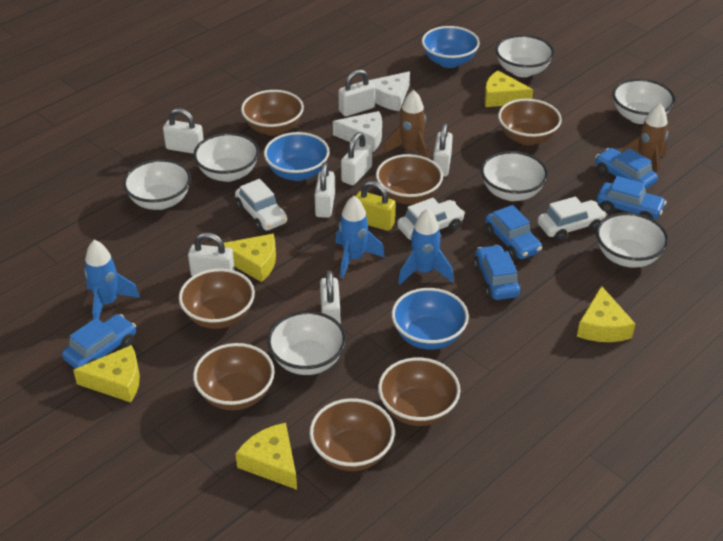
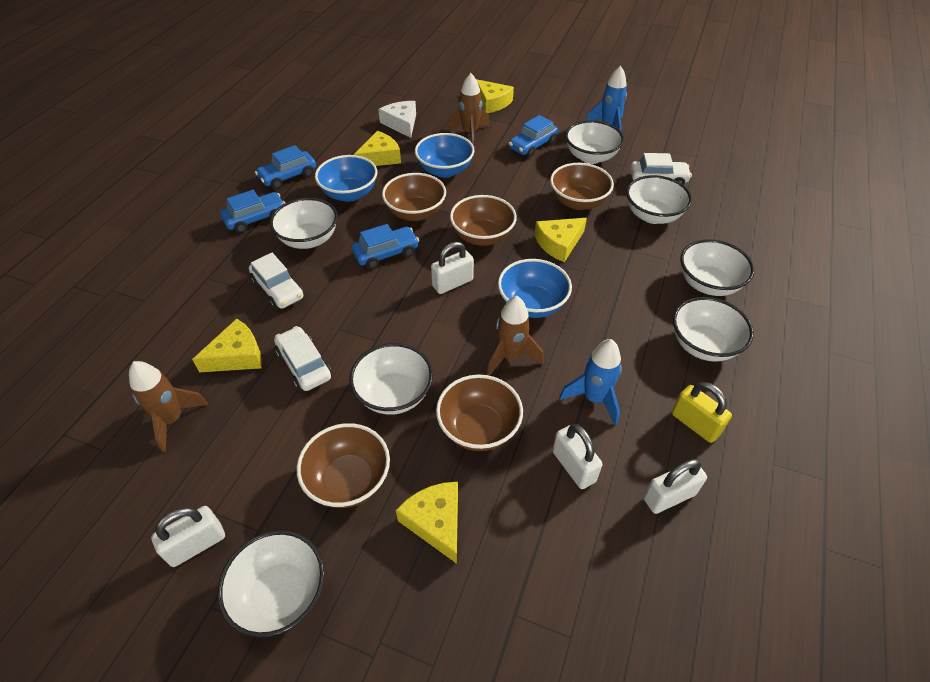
blue car: 5 -> 4
blue rocket: 3 -> 2
brown bowl: 7 -> 5
brown rocket: 2 -> 3
white cheese: 2 -> 1
white padlock: 7 -> 4

